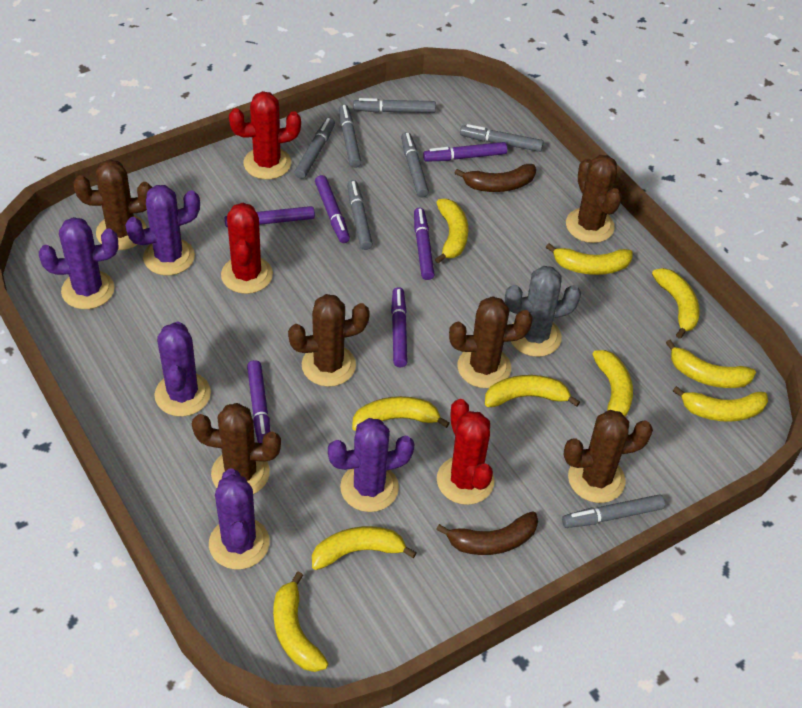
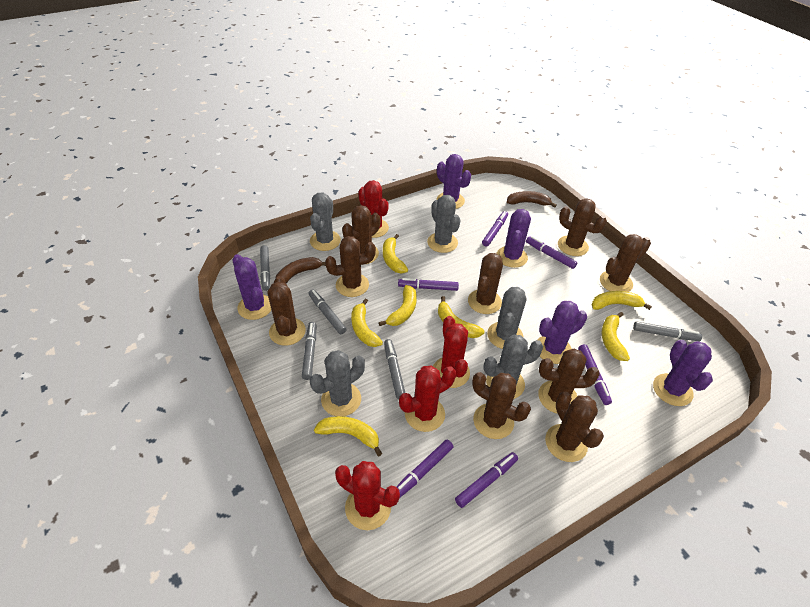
brown cactus: 6 -> 9
grey cactus: 1 -> 5
grey marker: 7 -> 5
red cactus: 3 -> 4
yellow banana: 10 -> 7

